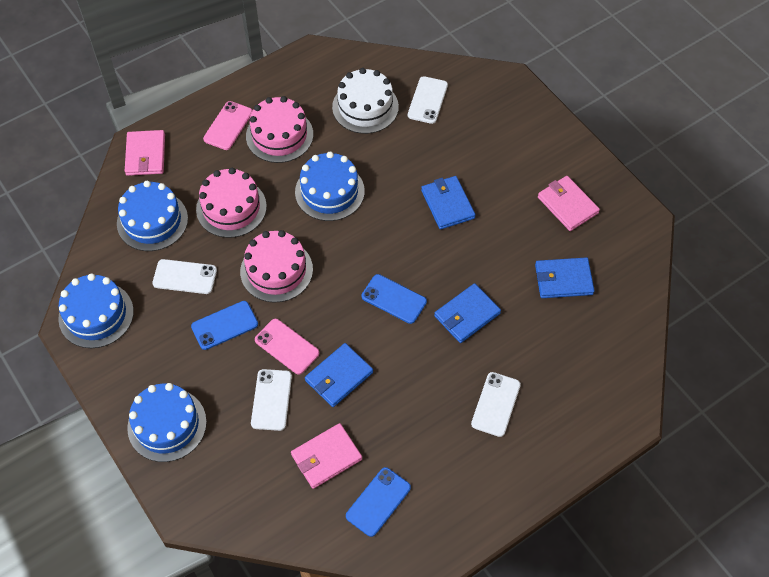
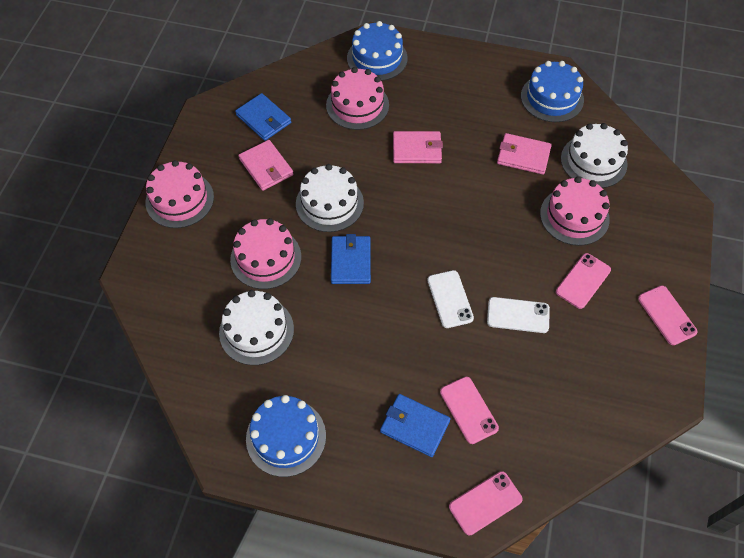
blue cake: 4 -> 3
blue phone: 3 -> 0
blue wallet: 4 -> 3
pink cake: 3 -> 4
pink phone: 2 -> 4
white cake: 1 -> 3
white phone: 4 -> 2

